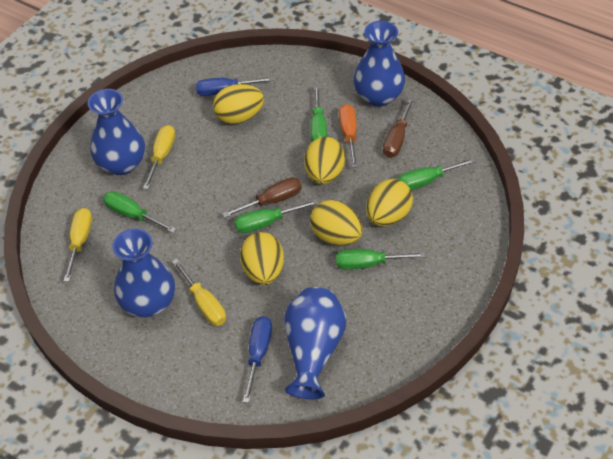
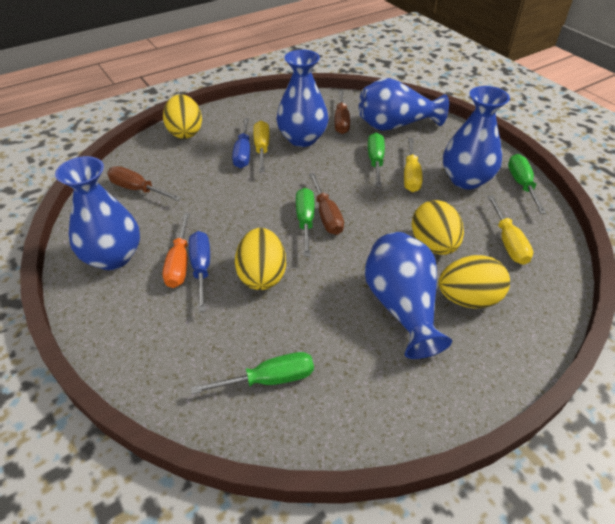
blue vase: 4 -> 5
brown screwdriver: 2 -> 3
green screwdriver: 5 -> 4
yellow egg: 5 -> 4

